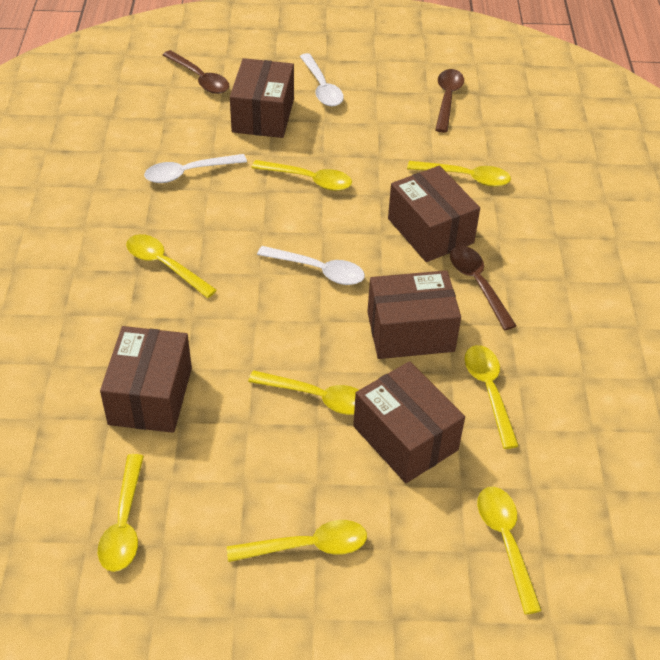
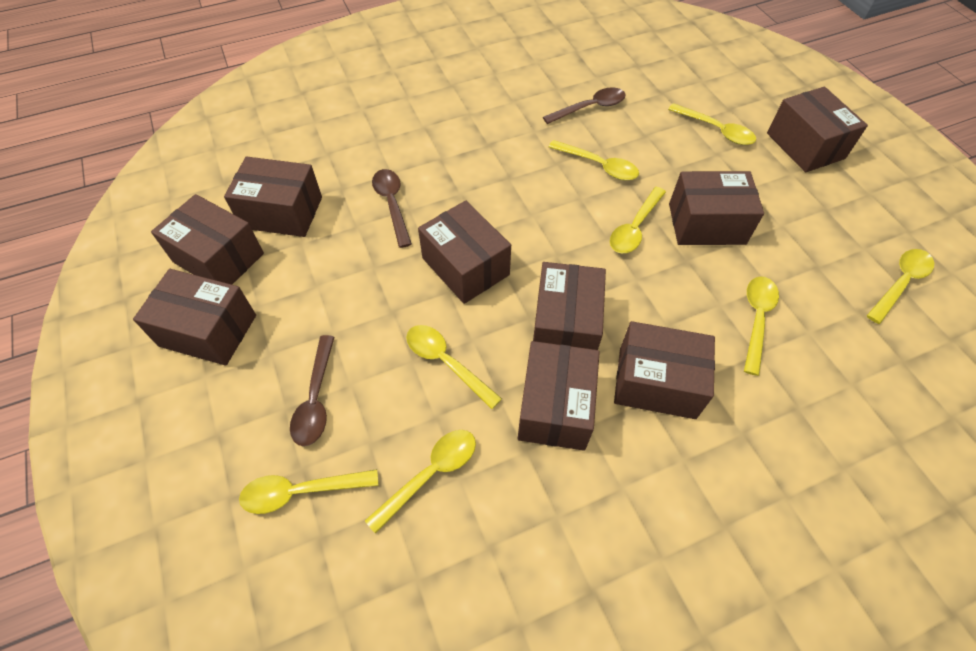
brown box: 5 -> 9
white spoon: 3 -> 0

